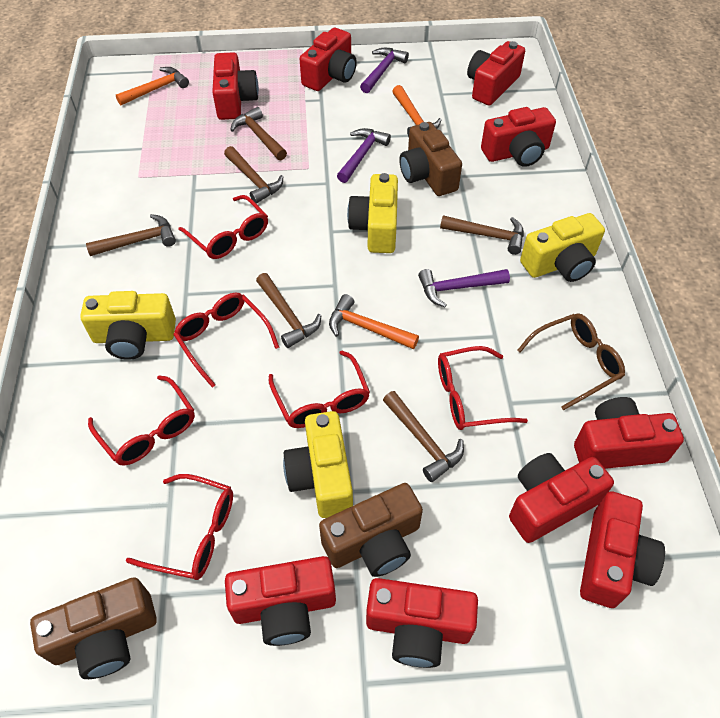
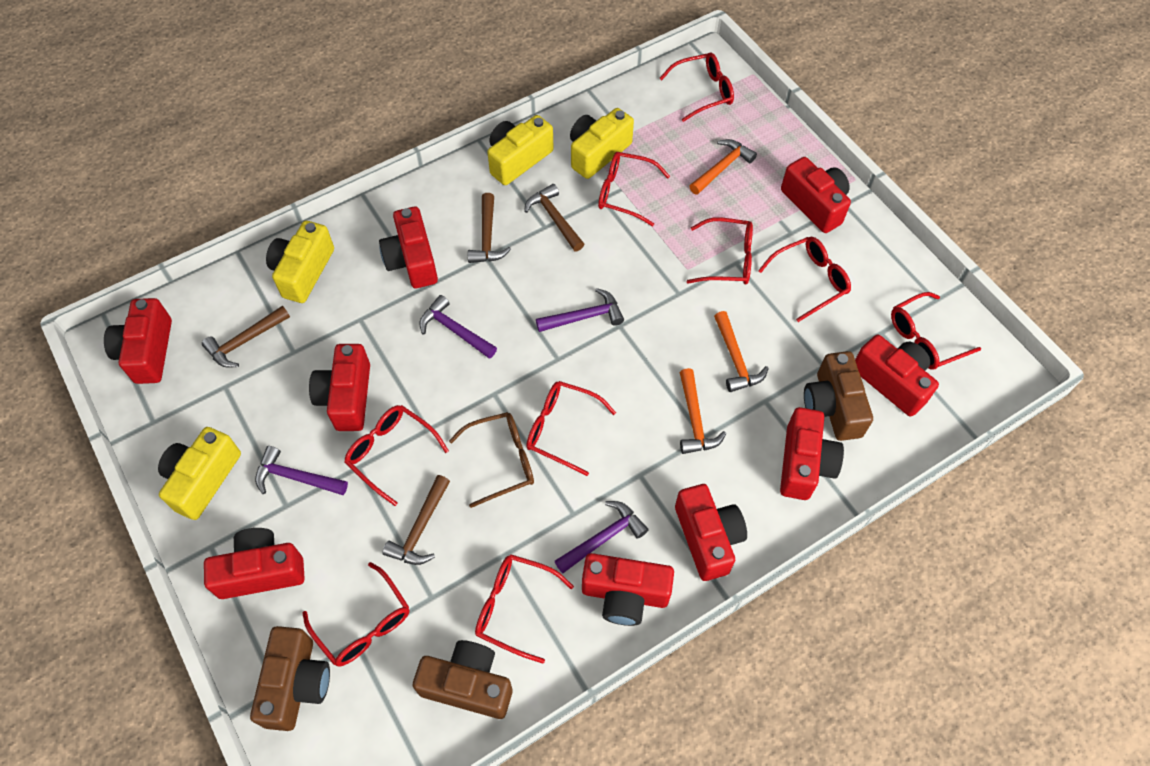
brown hammer: 6 -> 4
purple hammer: 3 -> 4
red glasses: 6 -> 9

